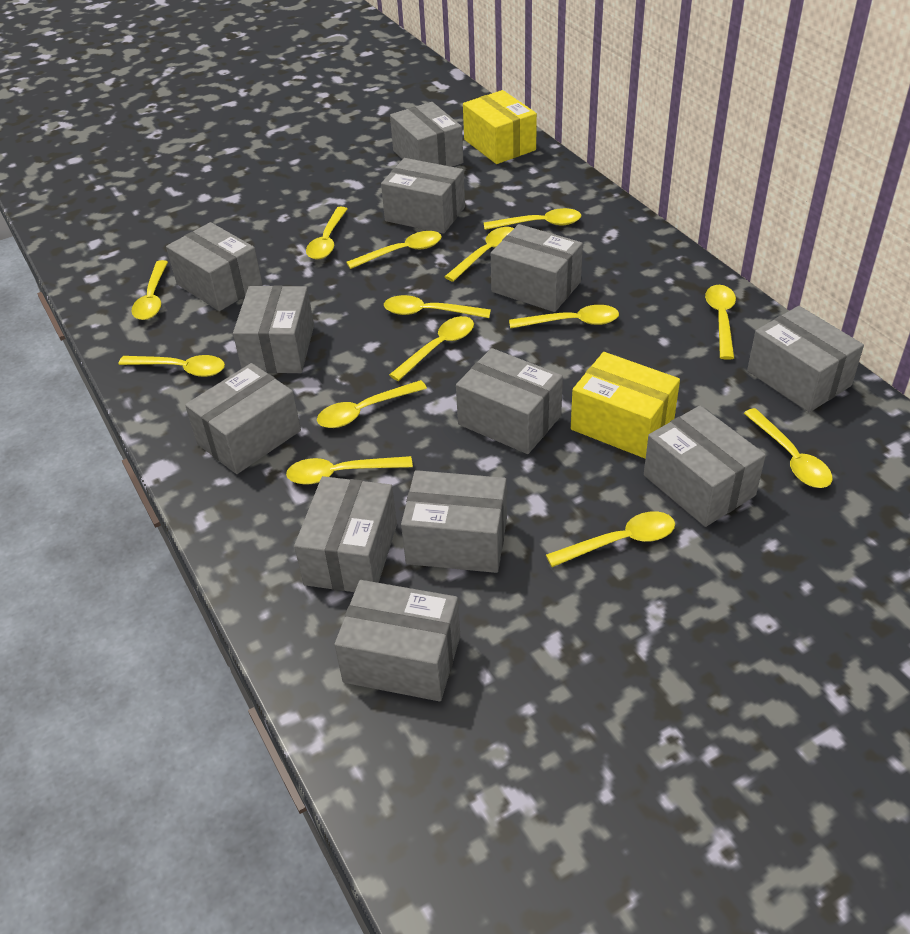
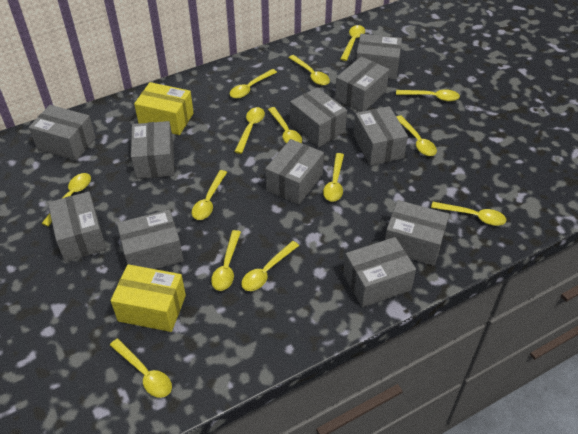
grey box: 12 -> 11

